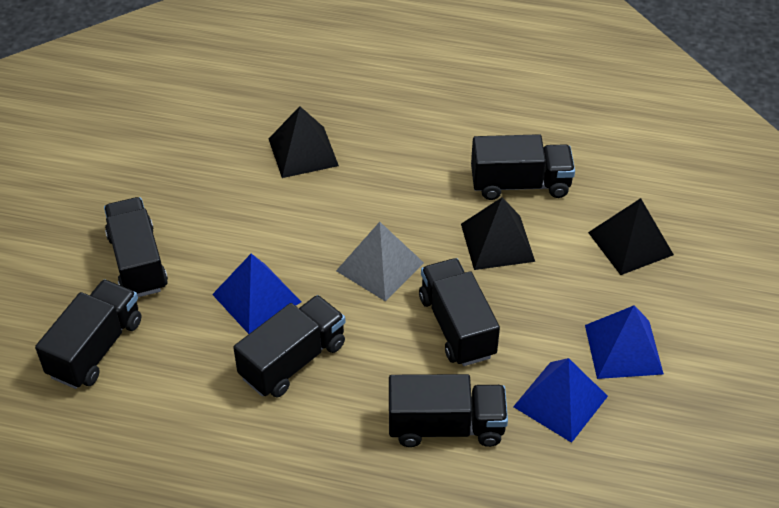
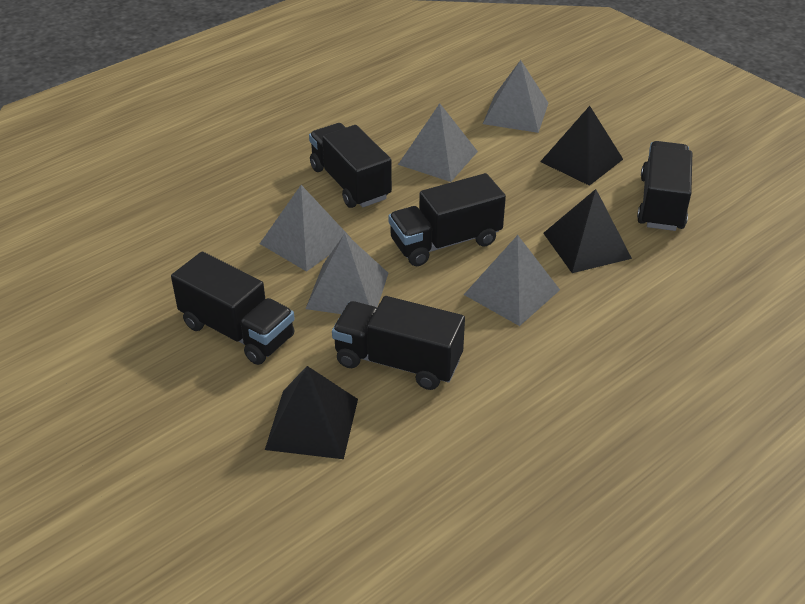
black truck: 6 -> 5
blue pyramid: 3 -> 0
grey pyramid: 1 -> 5

